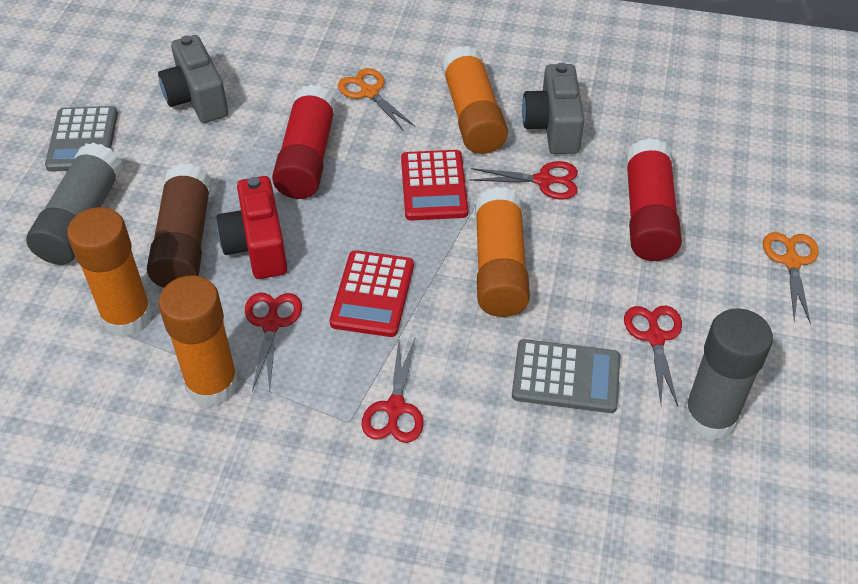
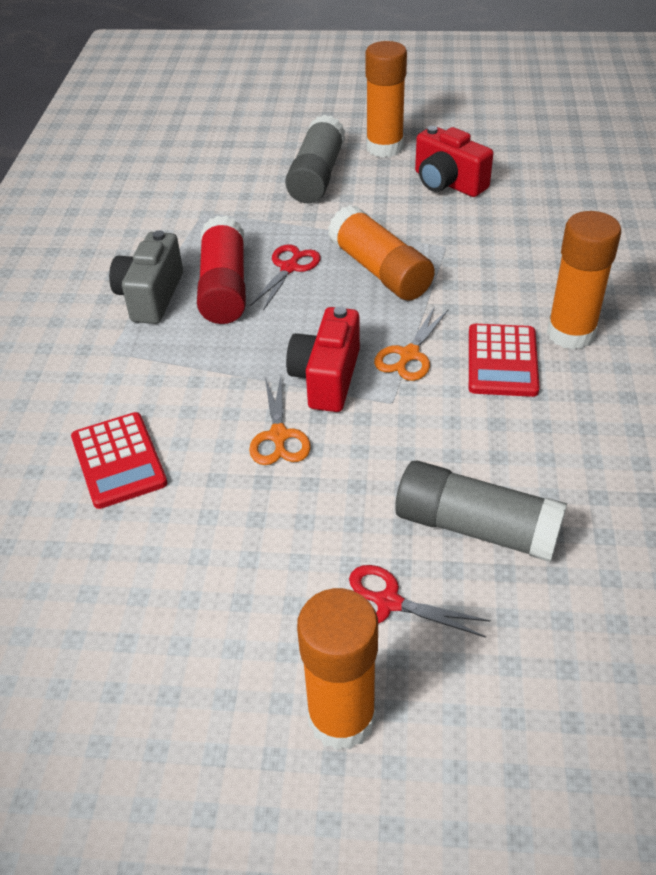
brown glue stick: 1 -> 0
grey calculator: 2 -> 0
grey camera: 2 -> 1
red camera: 1 -> 2
red glue stick: 2 -> 1
red scissors: 4 -> 2

